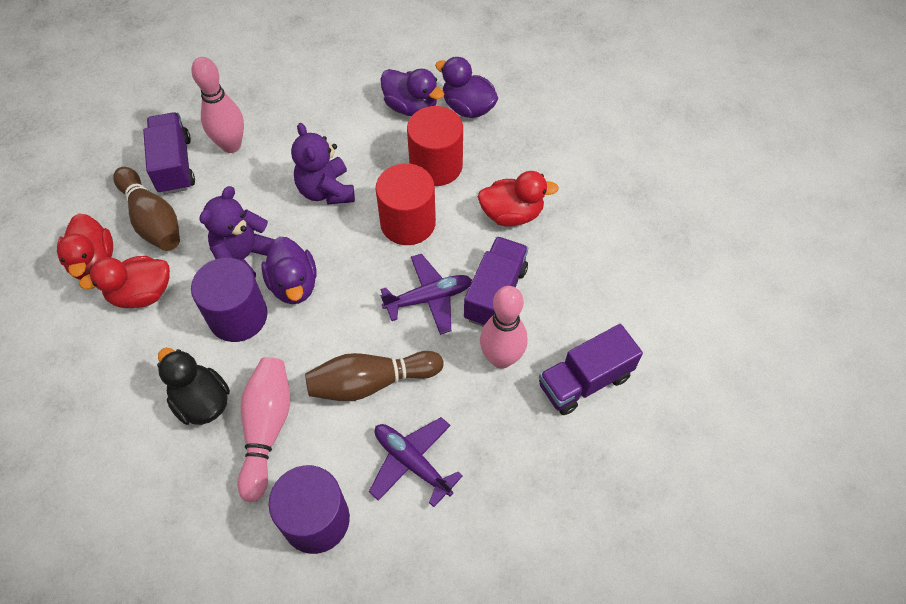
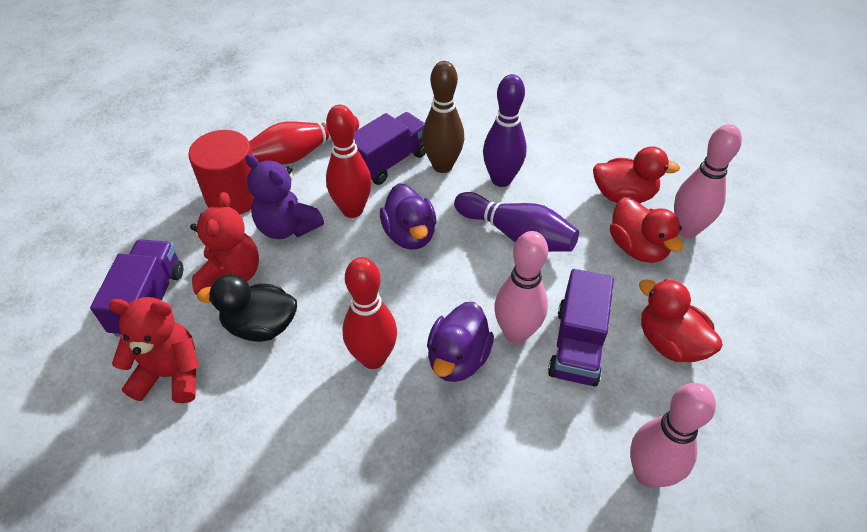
brown bowling pin: 2 -> 1
purple bowling pin: 0 -> 2
purple cylinder: 2 -> 0
purple duck: 3 -> 2
purple plane: 2 -> 0
purple teddy bear: 2 -> 1
red bowling pin: 0 -> 3
red cylinder: 2 -> 1
red teddy bear: 0 -> 2

